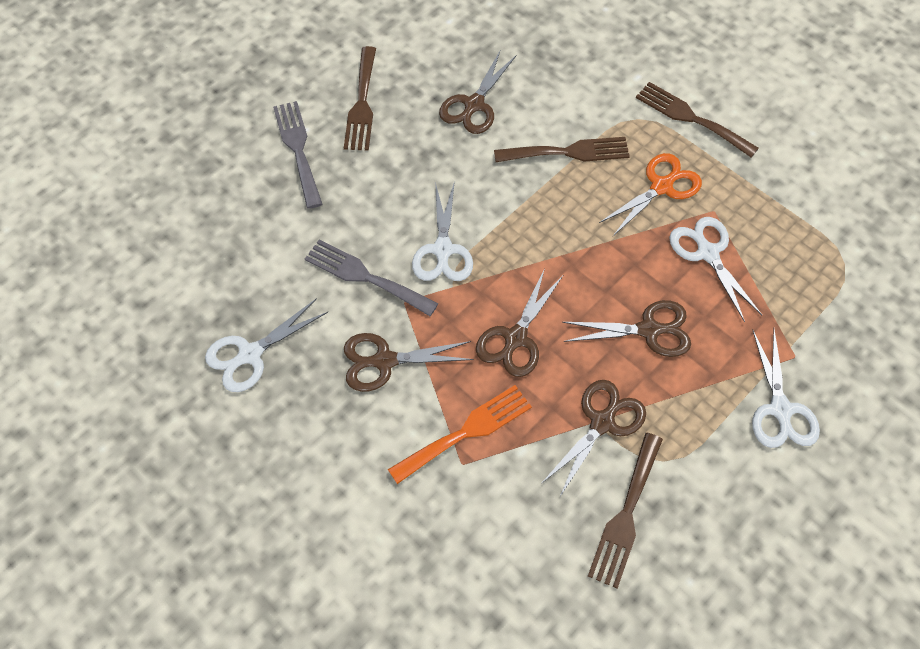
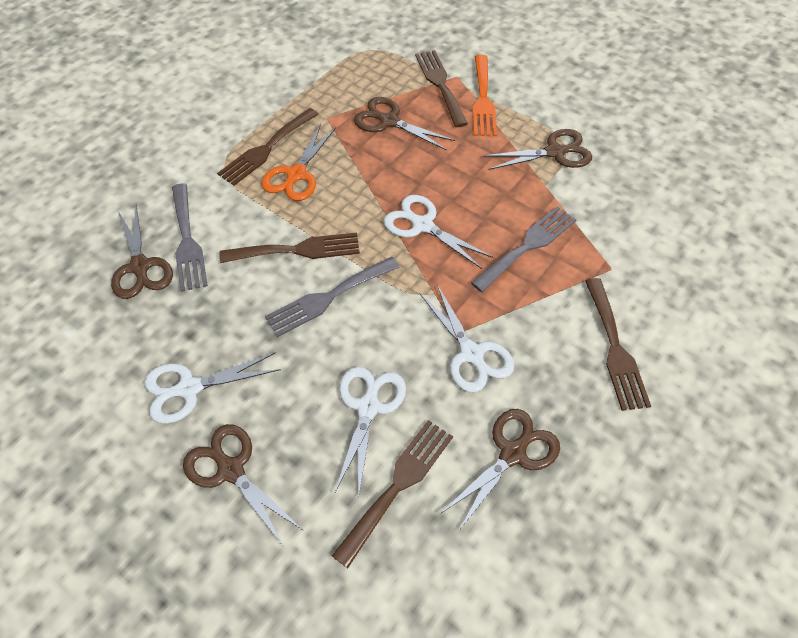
brown fork: 4 -> 5
grey fork: 2 -> 3

